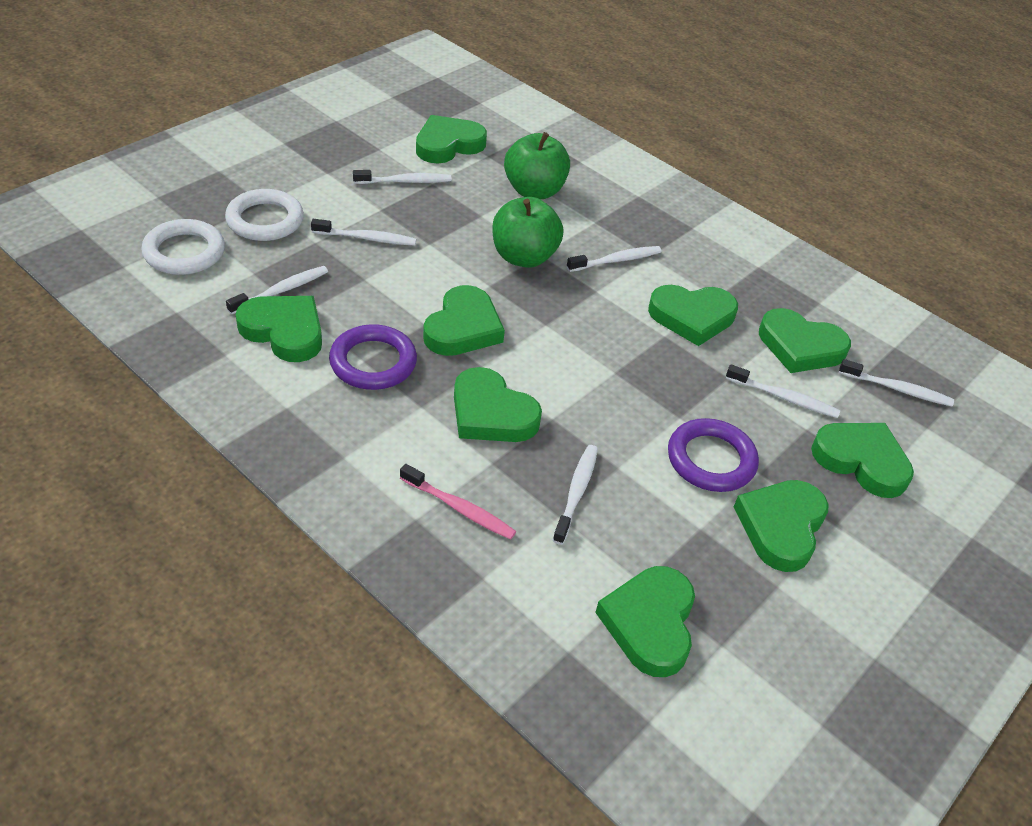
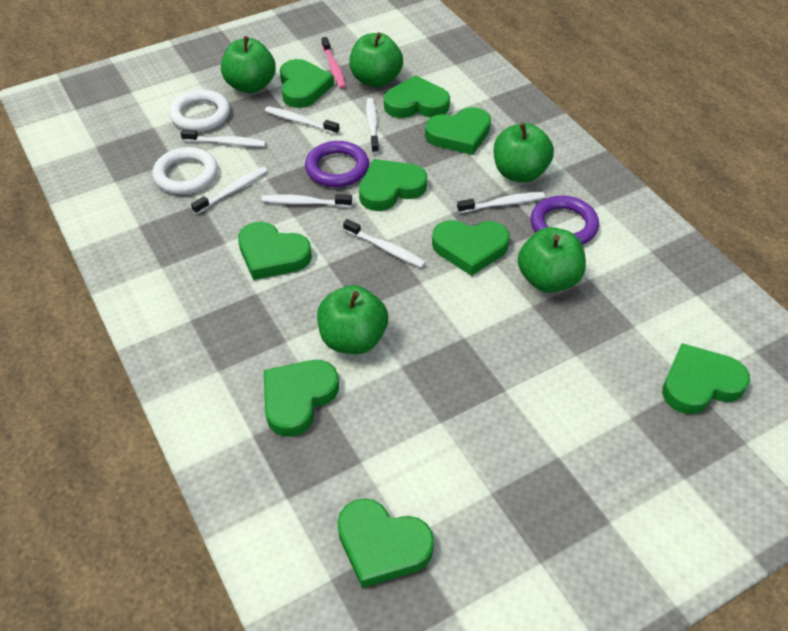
green apple: 2 -> 5

